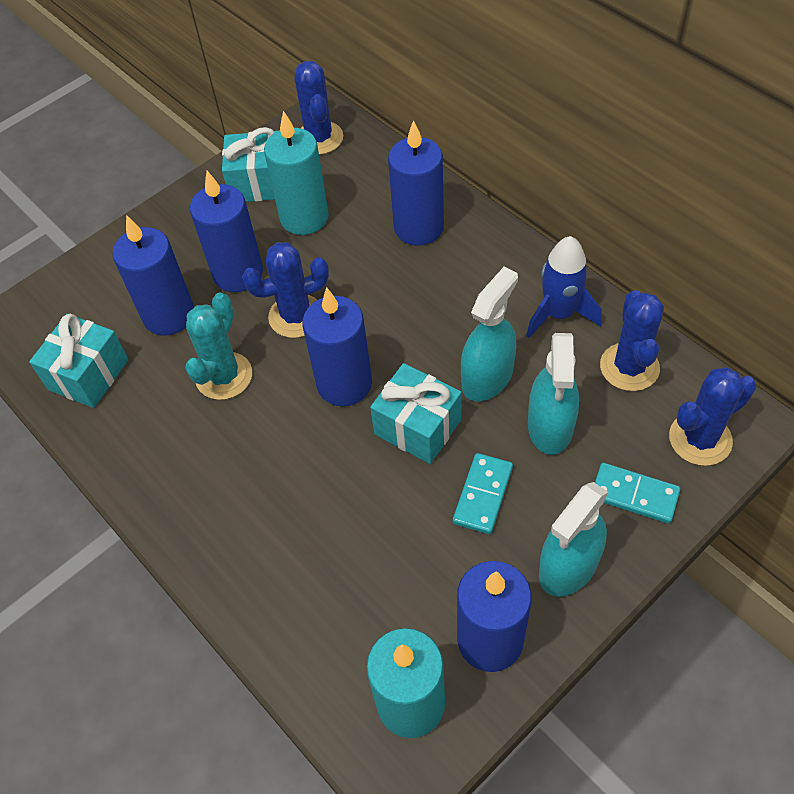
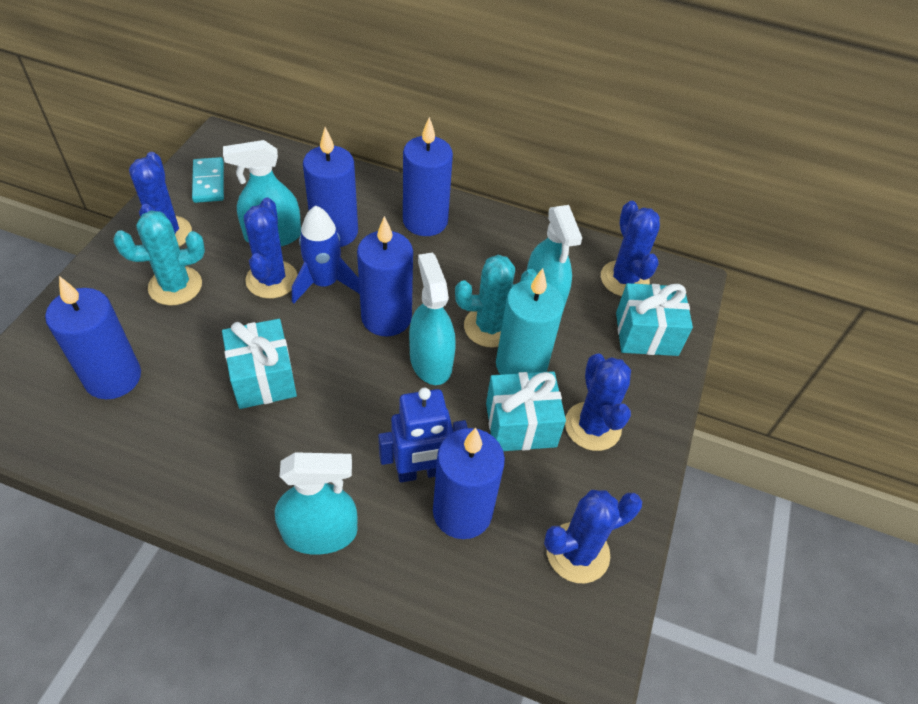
blue cactus: 4 -> 5
blue robot: 0 -> 1
turquoise cactus: 1 -> 2
turquoise candle: 2 -> 1
turquoise domino: 2 -> 1
turquoise spray bottle: 3 -> 4

